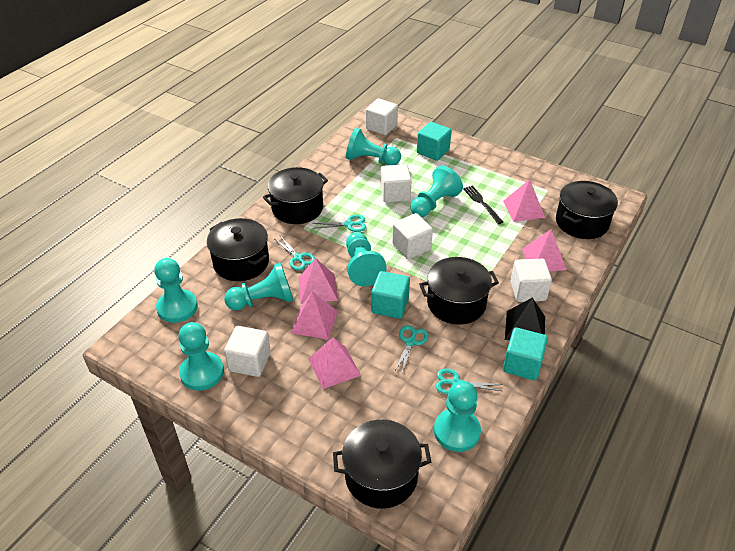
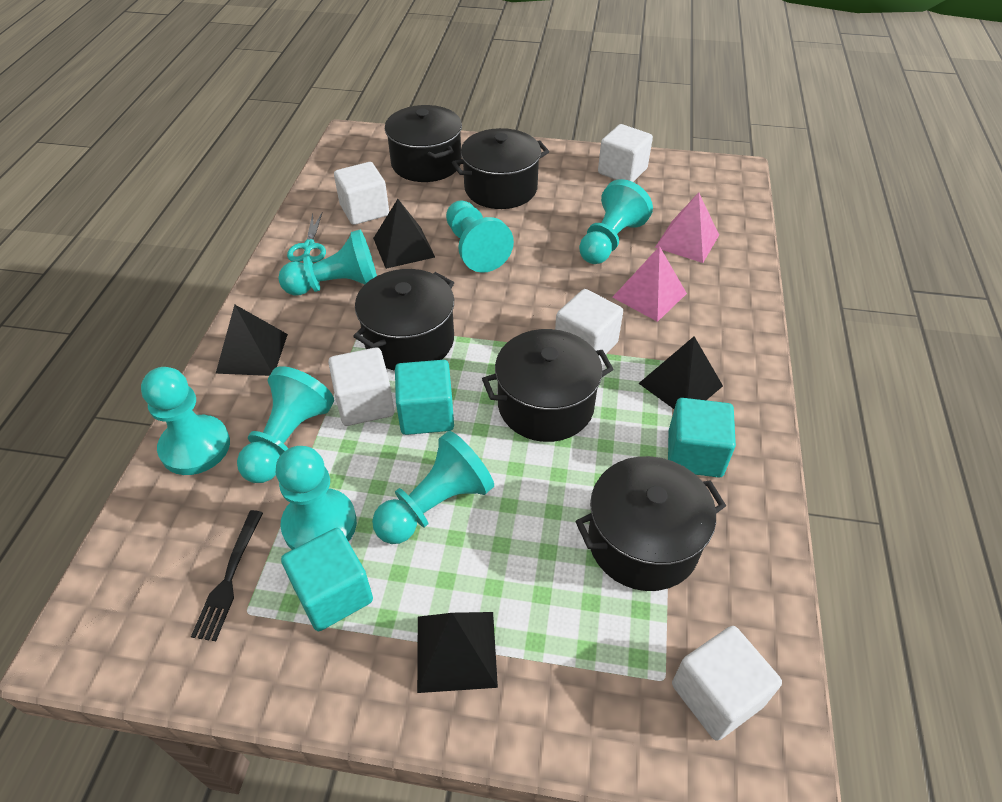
black pyramid: 1 -> 4
pink pyramid: 5 -> 2
turquoise scissors: 4 -> 1

